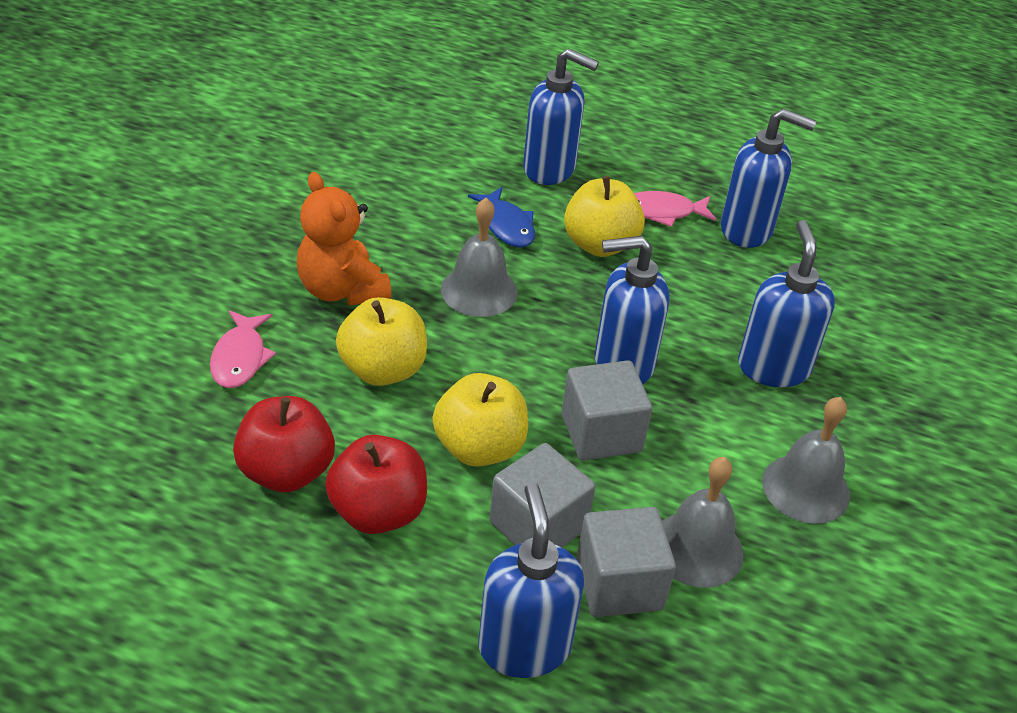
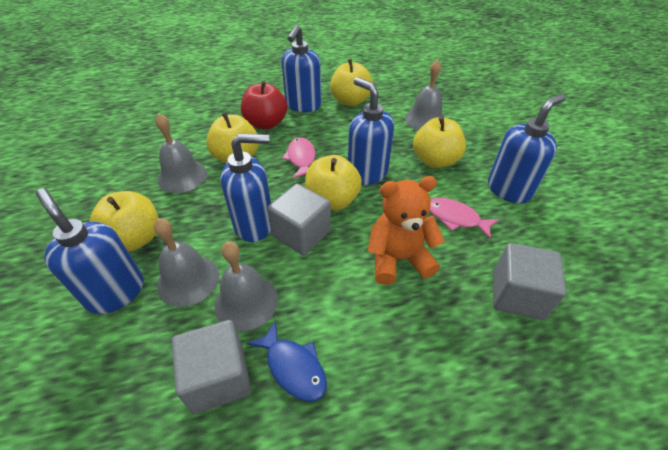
grey bell: 3 -> 4
red apple: 2 -> 1
yellow apple: 3 -> 5

